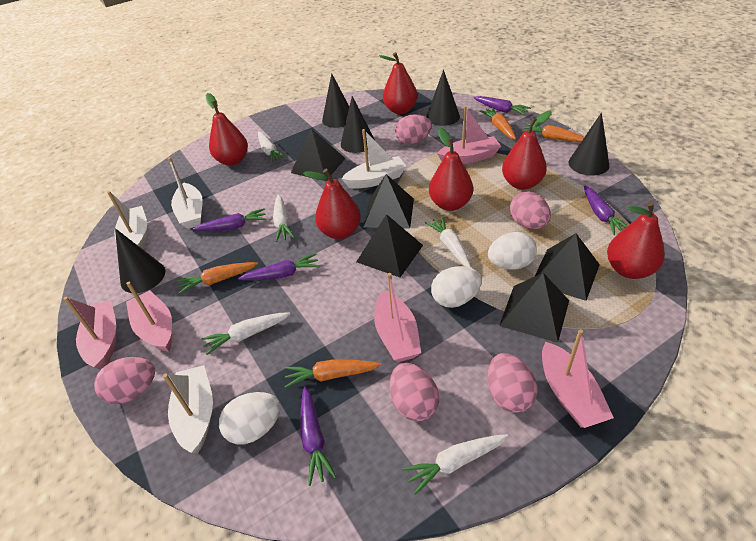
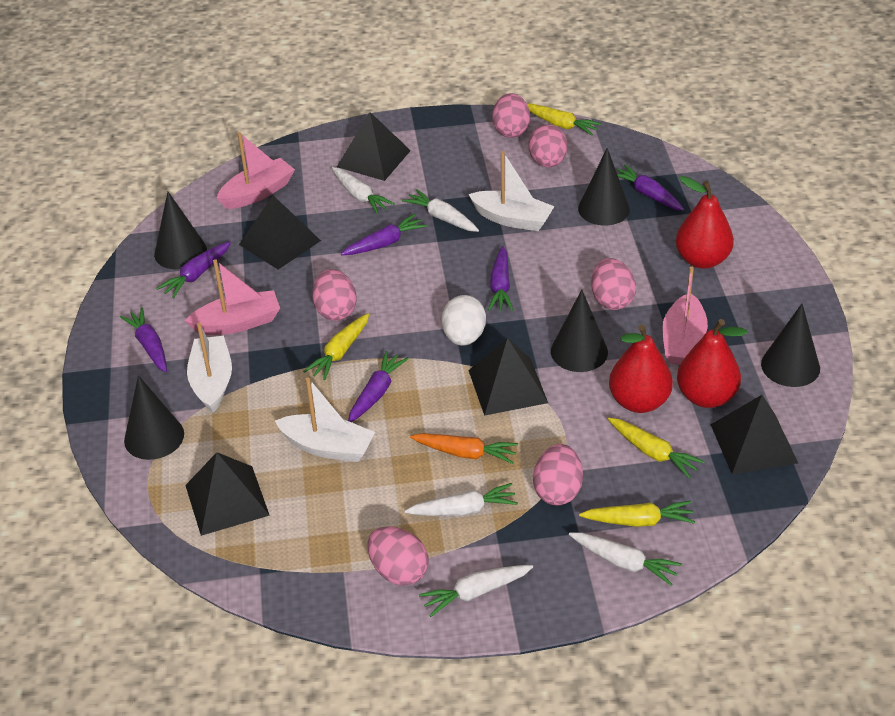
orange carrot: 4 -> 1
pink boat: 5 -> 3
pink egg: 5 -> 6
purple carrot: 5 -> 6
red pear: 6 -> 3
white boat: 4 -> 3
white egg: 3 -> 1
yellow carrot: 0 -> 4

